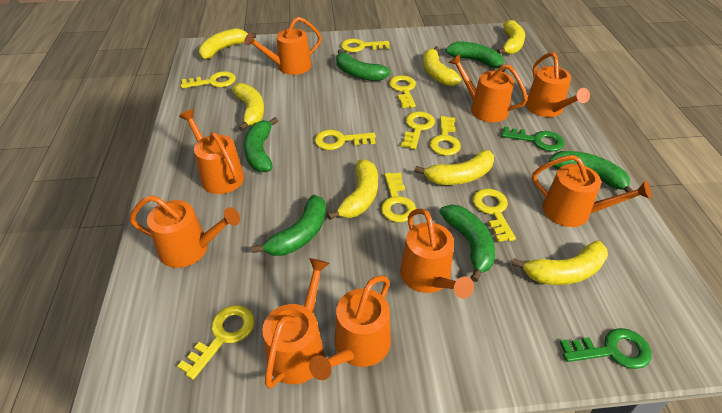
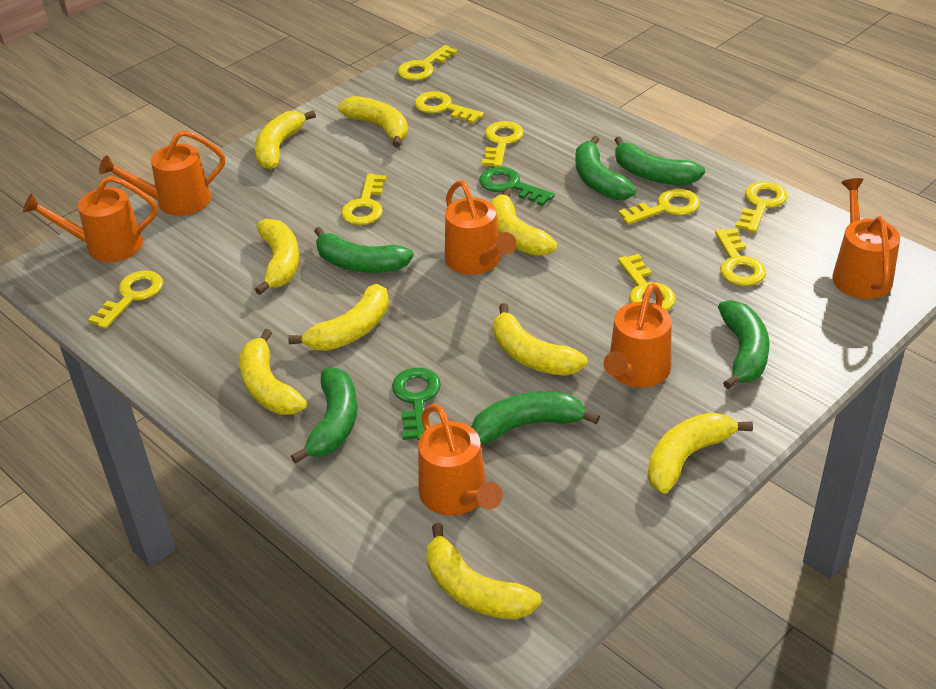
orange watering can: 9 -> 6
yellow banana: 7 -> 9

